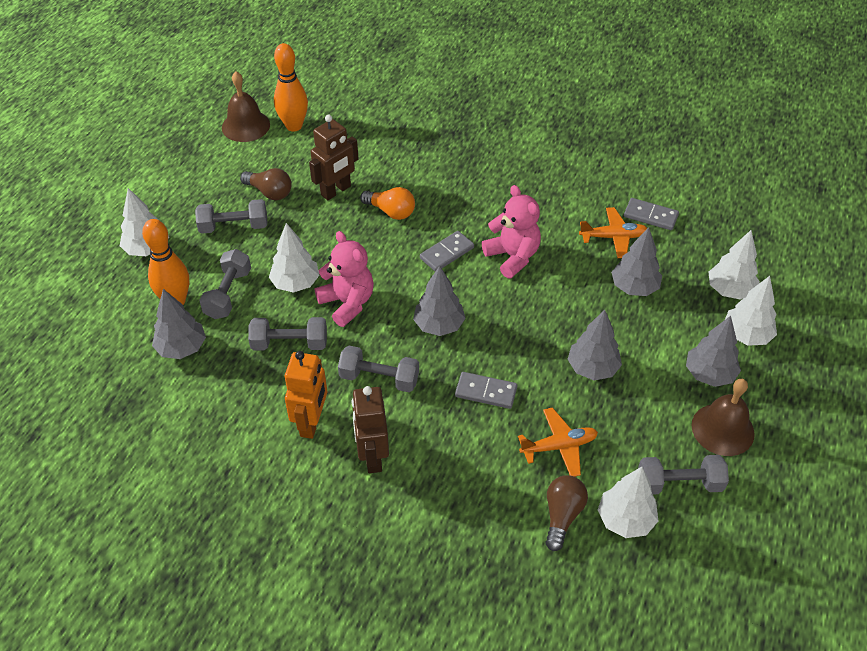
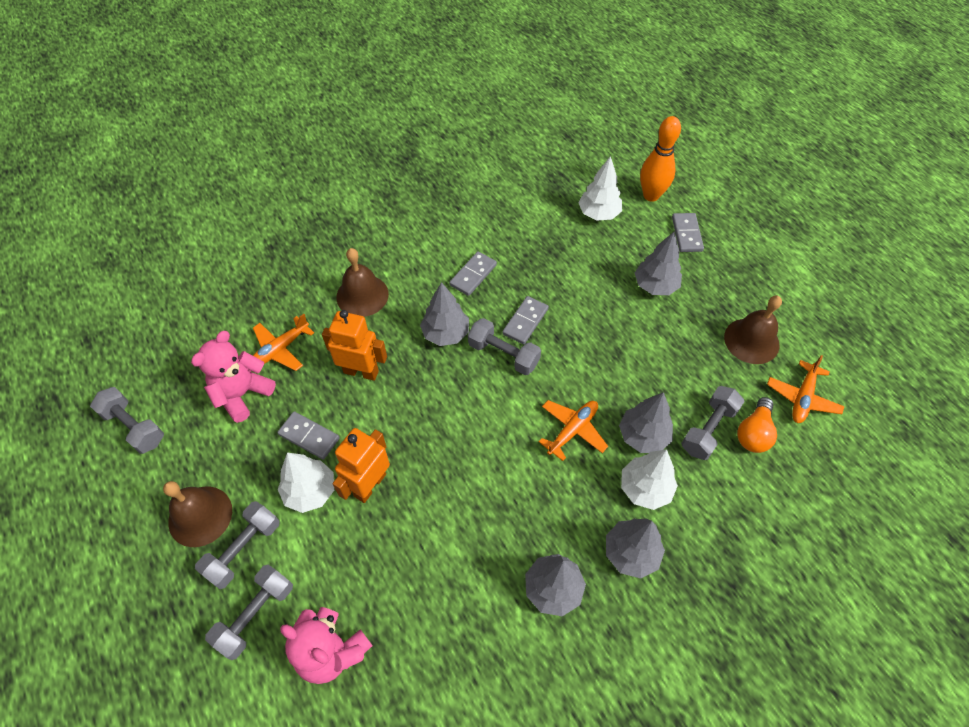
brown bell: 2 -> 3
brown light bulb: 2 -> 0
brown robot: 2 -> 0
grey domino: 3 -> 4
orange bowling pin: 2 -> 1
orange plane: 2 -> 3
orange robot: 1 -> 2
white tree: 5 -> 3

